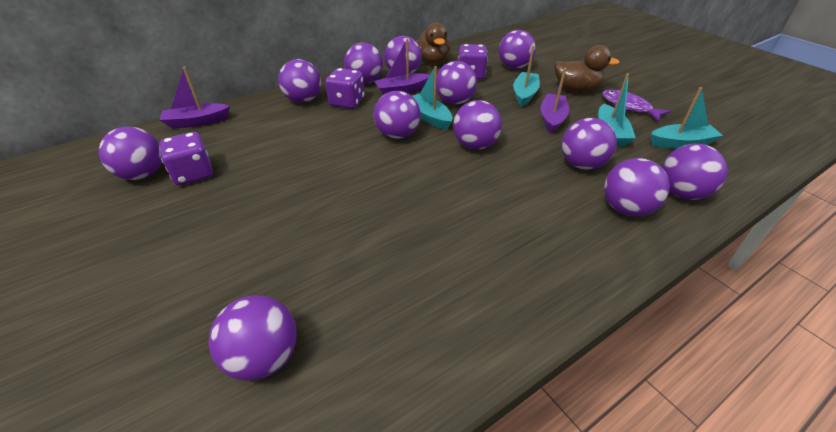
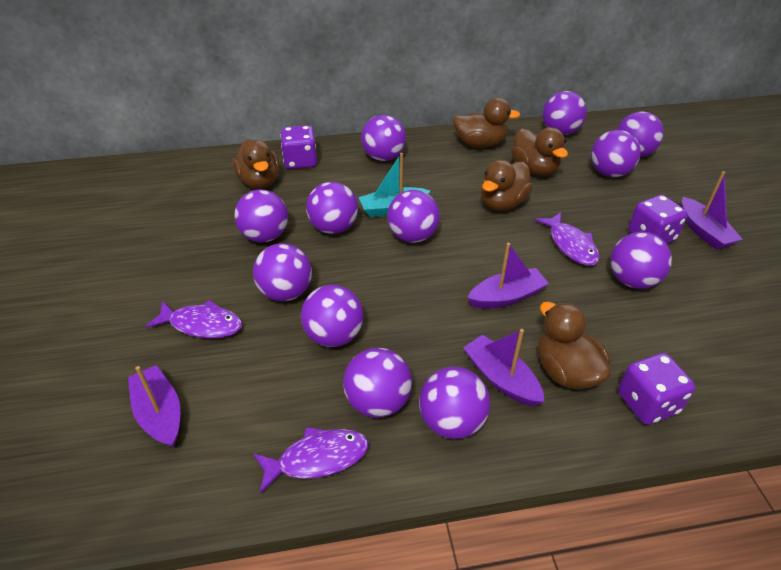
brown duck: 2 -> 5
purple boat: 3 -> 4
purple fish: 1 -> 3
turquoise boat: 4 -> 1

